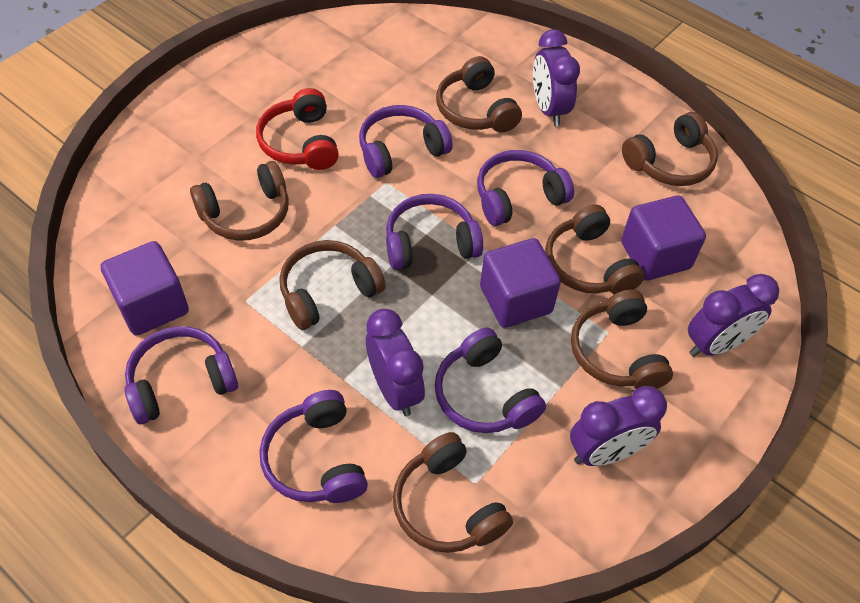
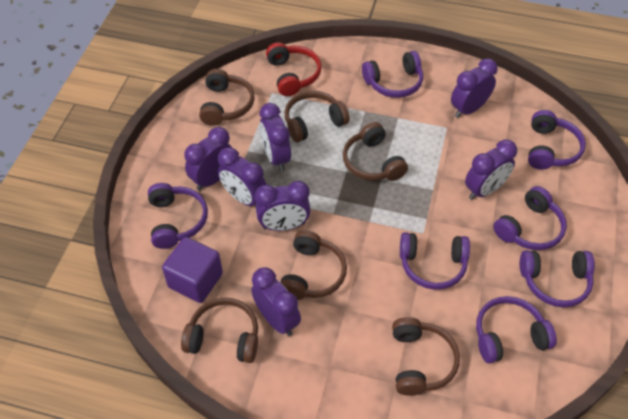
brown headphones: 7 -> 6
purple clock: 4 -> 7
purple cube: 3 -> 1
purple headphones: 6 -> 7

